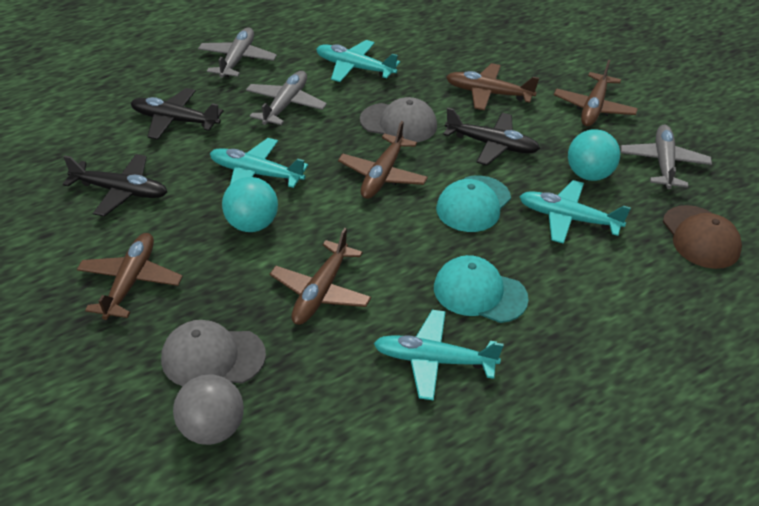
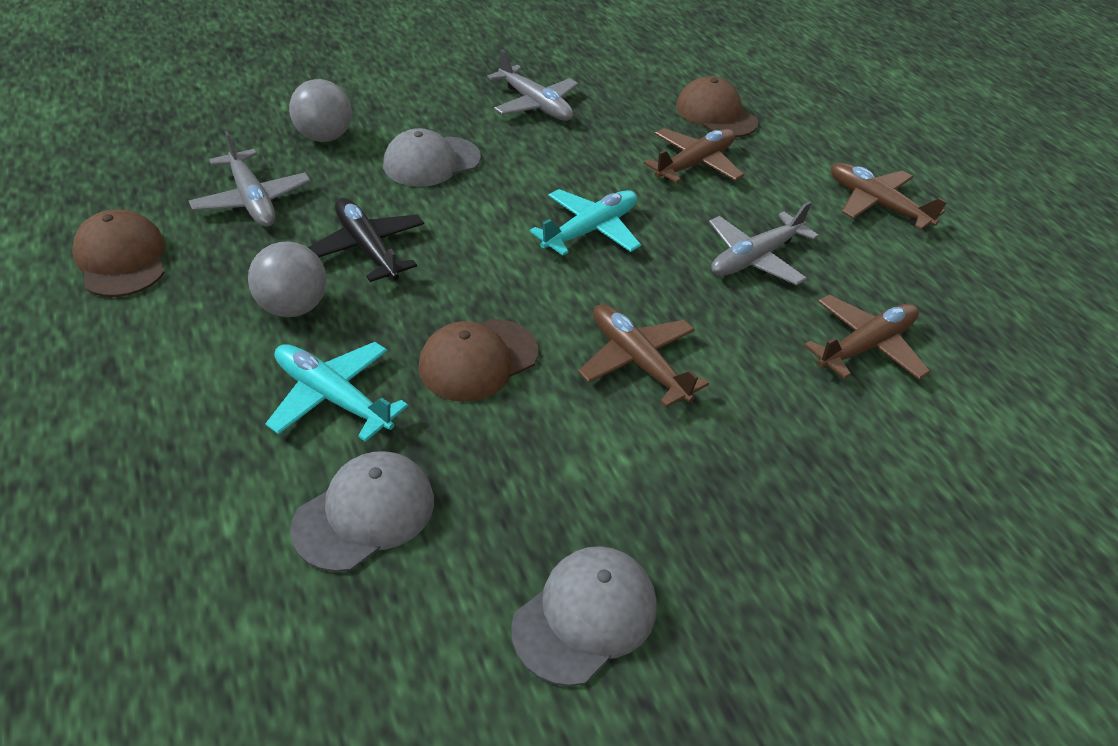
black plane: 3 -> 1
brown cap: 1 -> 3
brown plane: 5 -> 4
grey ball: 1 -> 2
grey cap: 2 -> 3
turquoise ball: 2 -> 0
turquoise cap: 2 -> 0
turquoise plane: 4 -> 2

